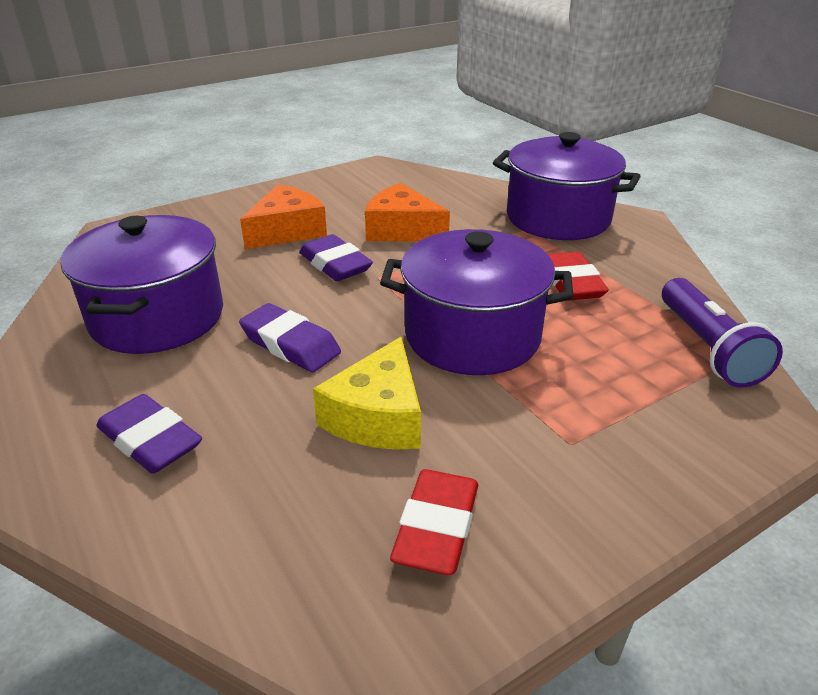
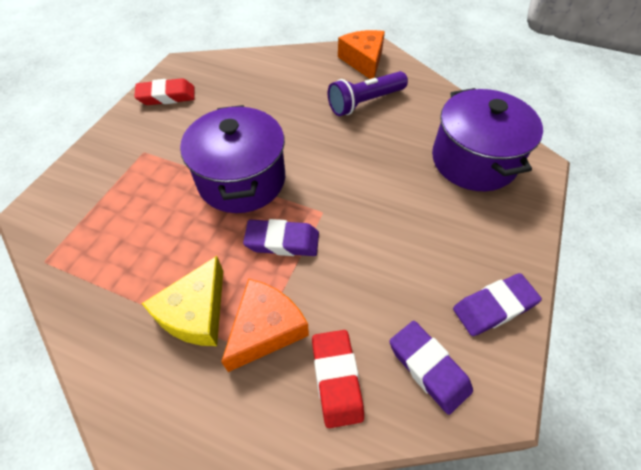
purple pot: 3 -> 2

